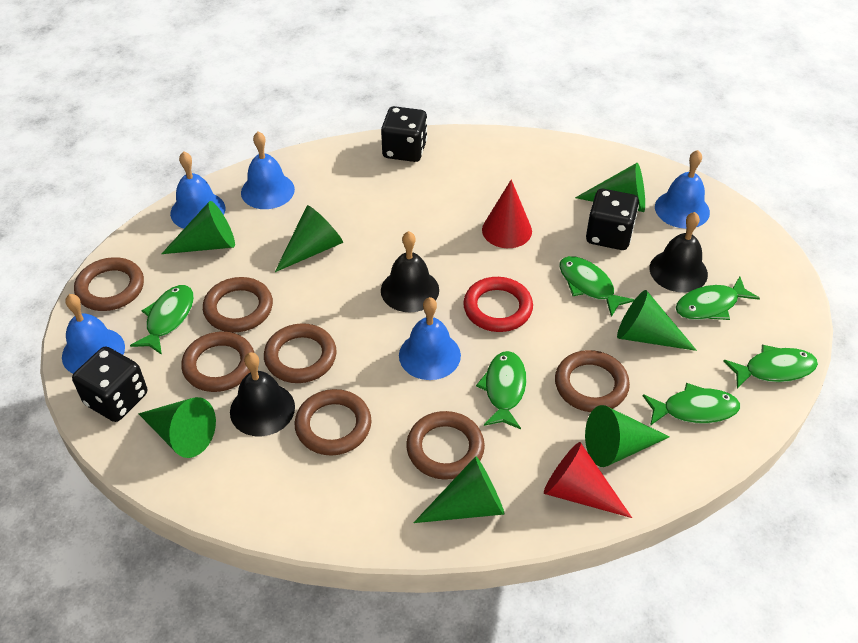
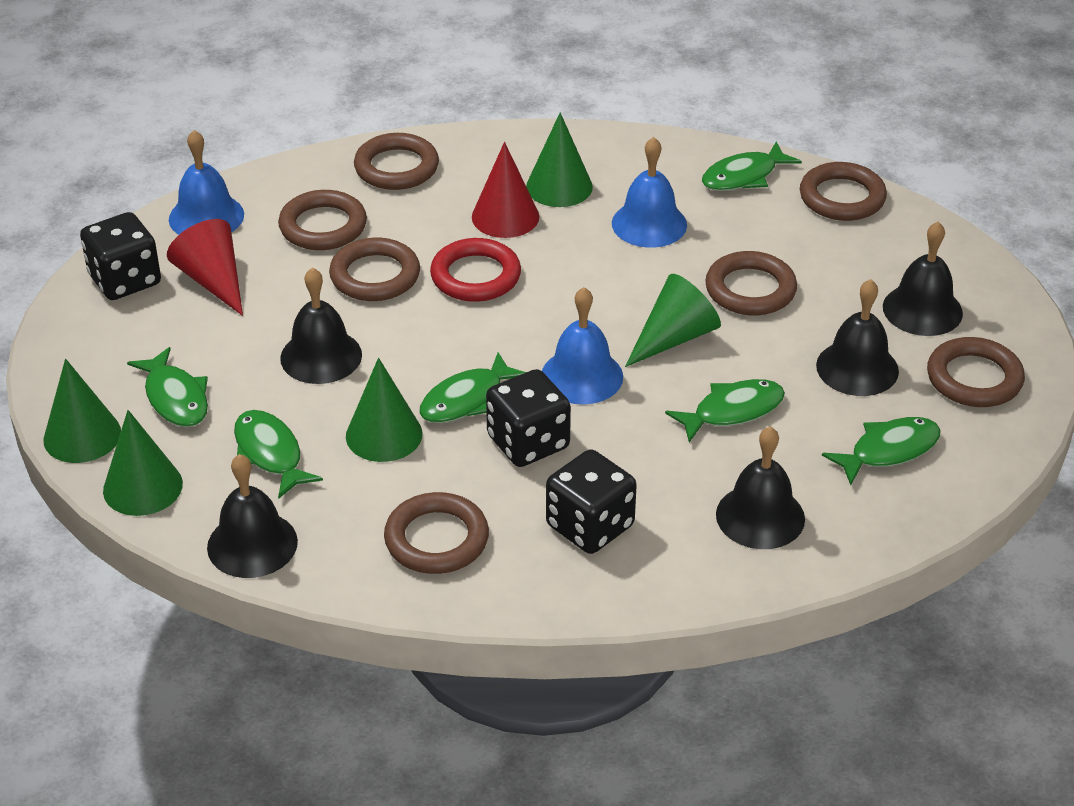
black bell: 3 -> 5
blue bell: 5 -> 3
green cone: 7 -> 5

